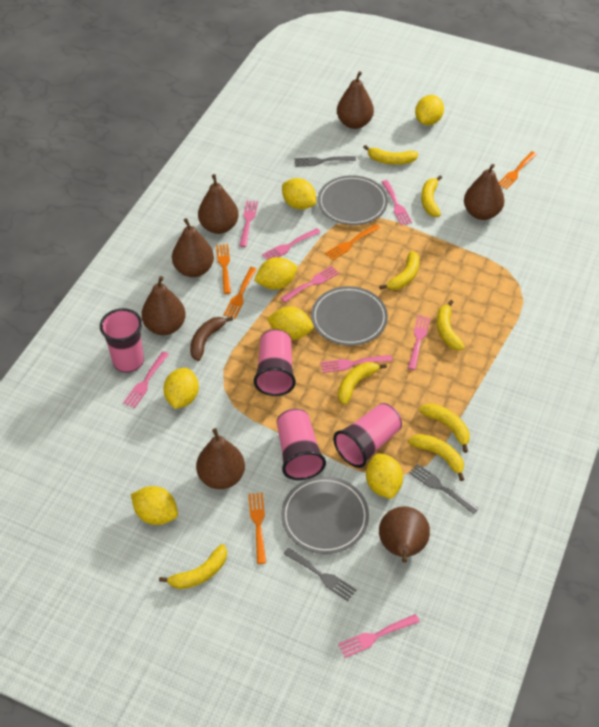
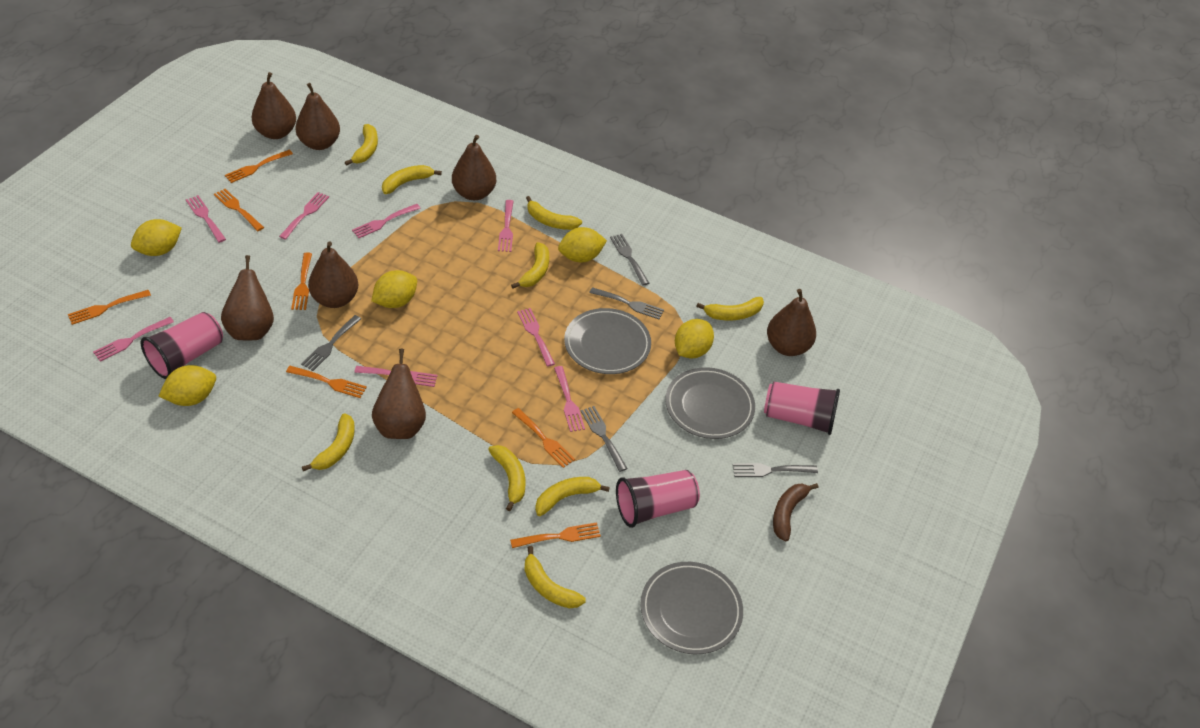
grey fork: 3 -> 5
orange fork: 5 -> 7
pink cup: 4 -> 3
yellow banana: 8 -> 9
yellow lemon: 7 -> 5

